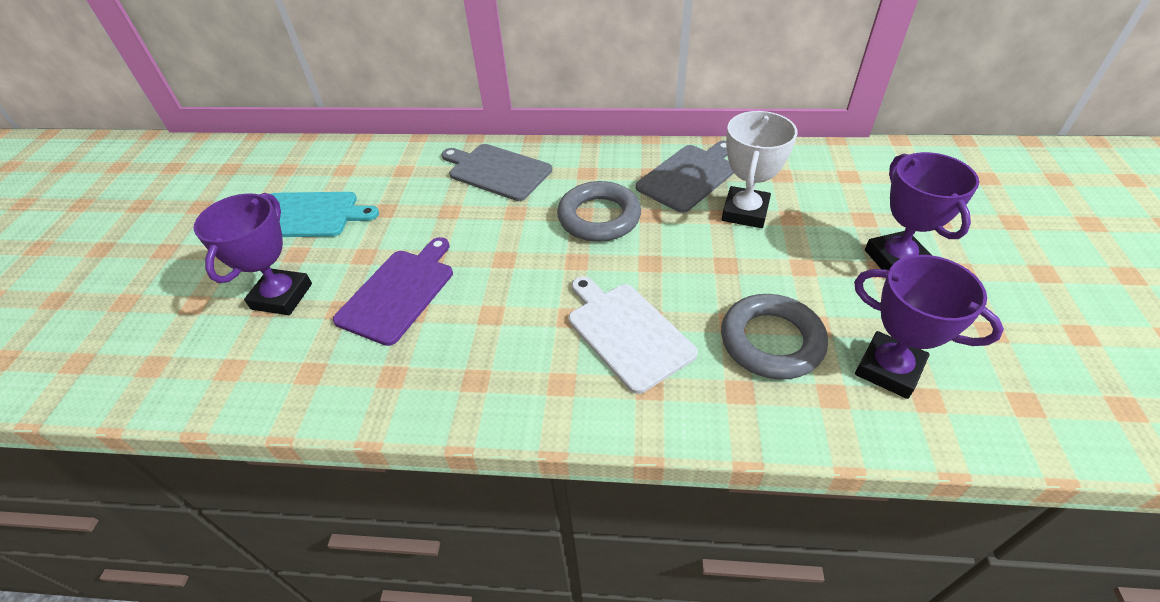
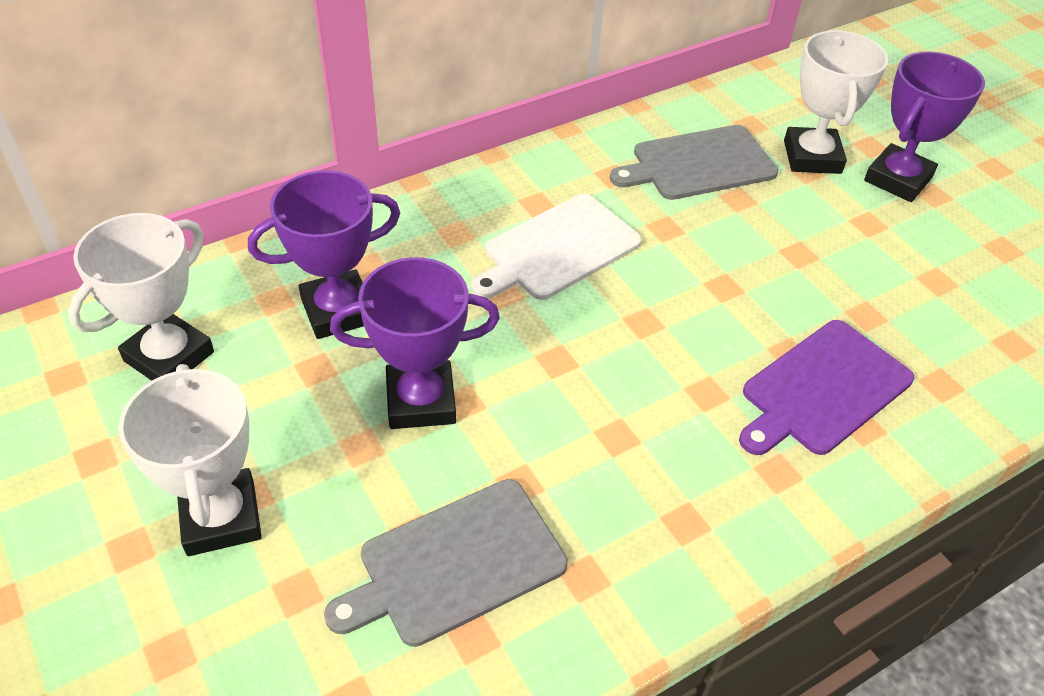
grey ring: 2 -> 0
turquoise cutting board: 1 -> 0
white trophy: 1 -> 3

